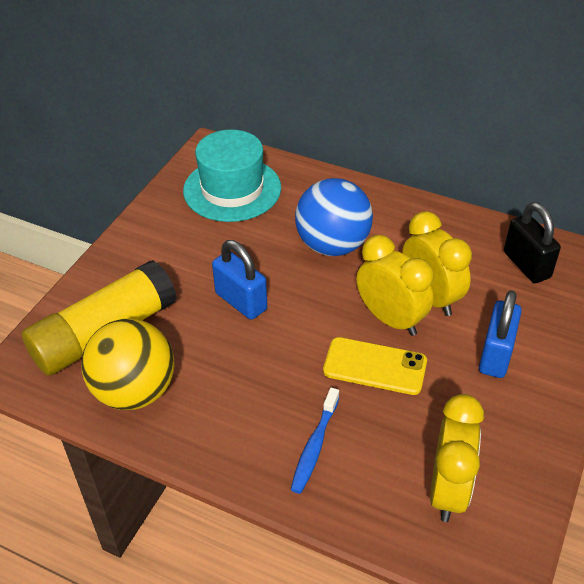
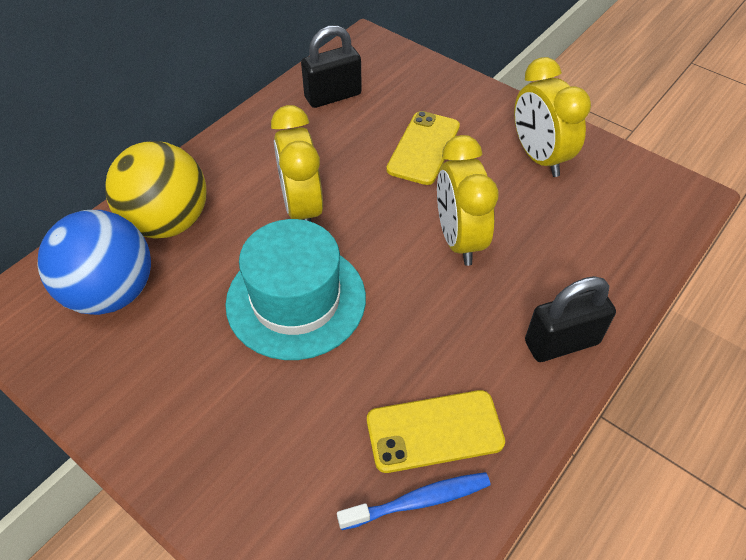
black padlock: 1 -> 2
blue padlock: 2 -> 0
yellow glue stick: 1 -> 0
yellow phone: 1 -> 2

